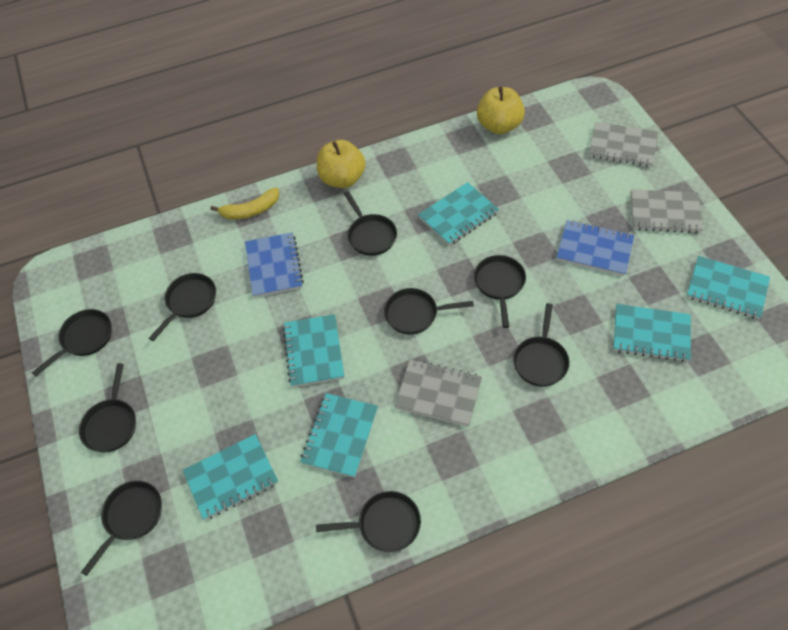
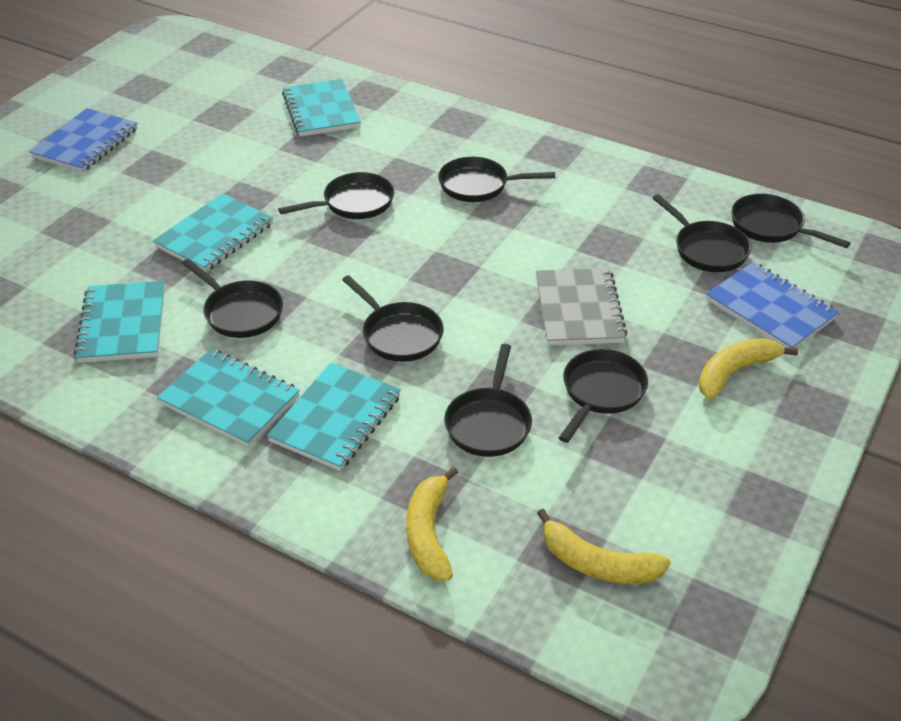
black pan: 9 -> 8
grey notebook: 3 -> 1
turquoise notebook: 6 -> 5
yellow apple: 2 -> 0
yellow banana: 1 -> 3

